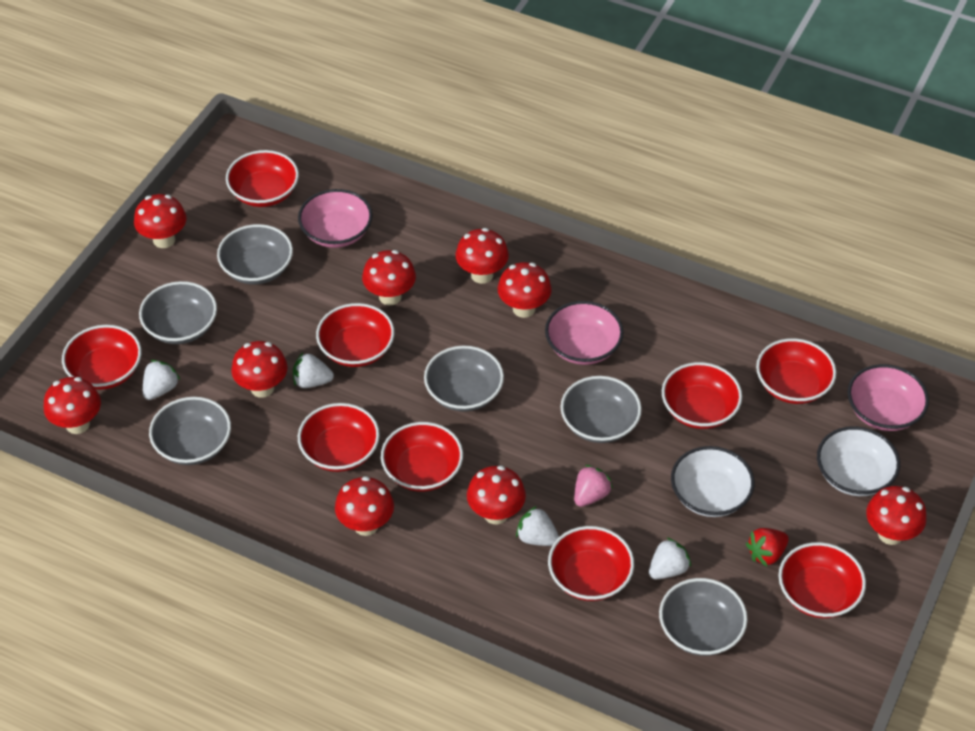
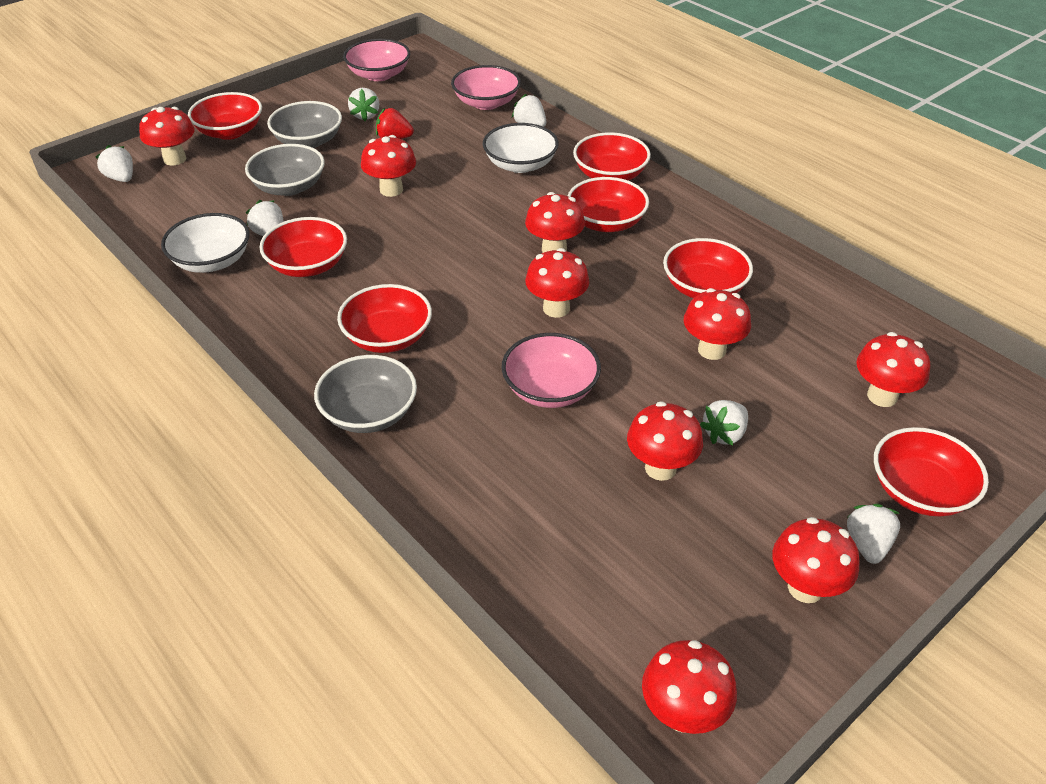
grey bowl: 6 -> 3
pink strawberry: 1 -> 0
red bowl: 9 -> 7
white strawberry: 4 -> 6

